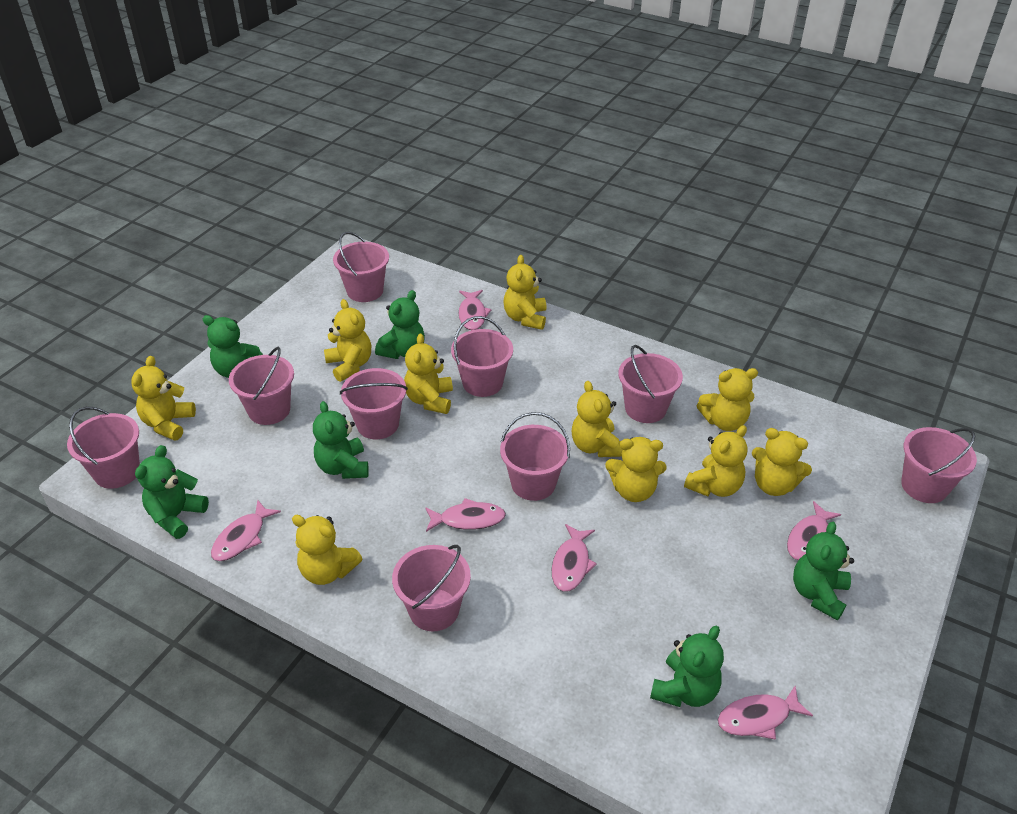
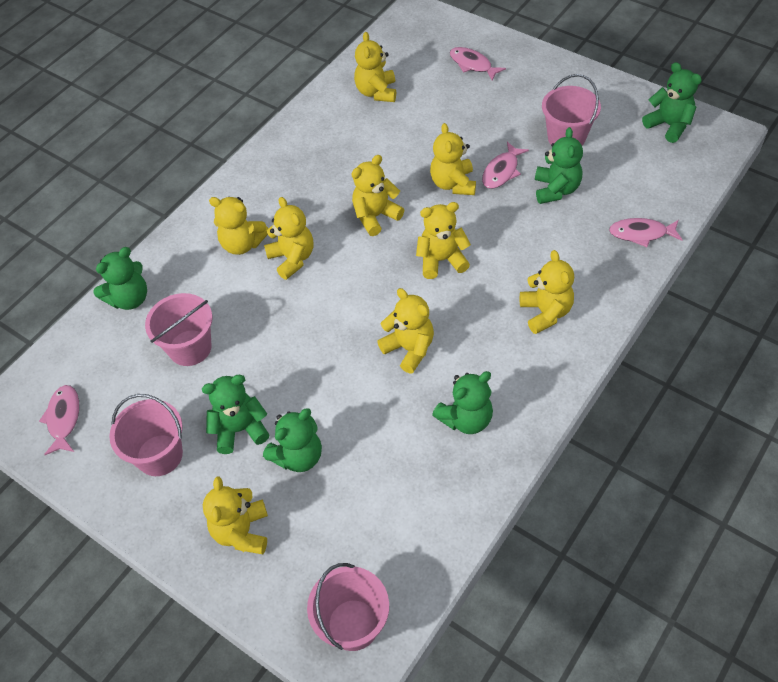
pink bucket: 9 -> 4
pink fish: 6 -> 4
yellow teddy bear: 10 -> 9

